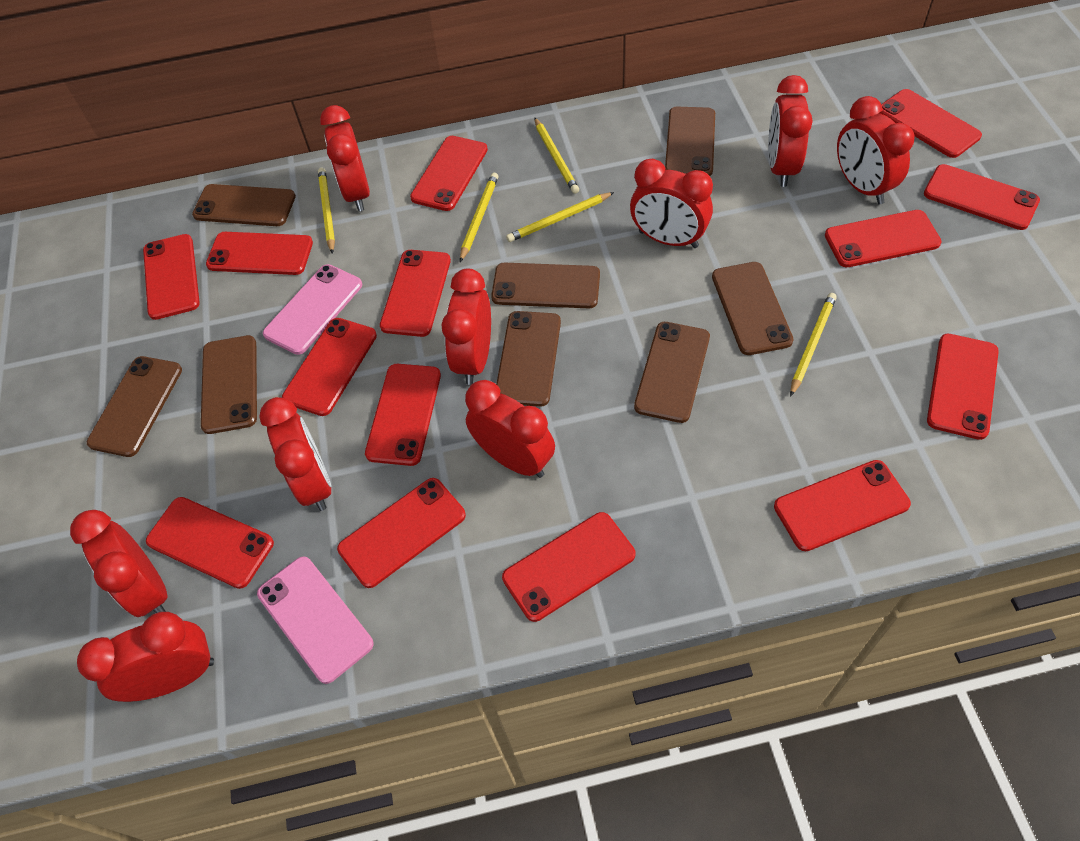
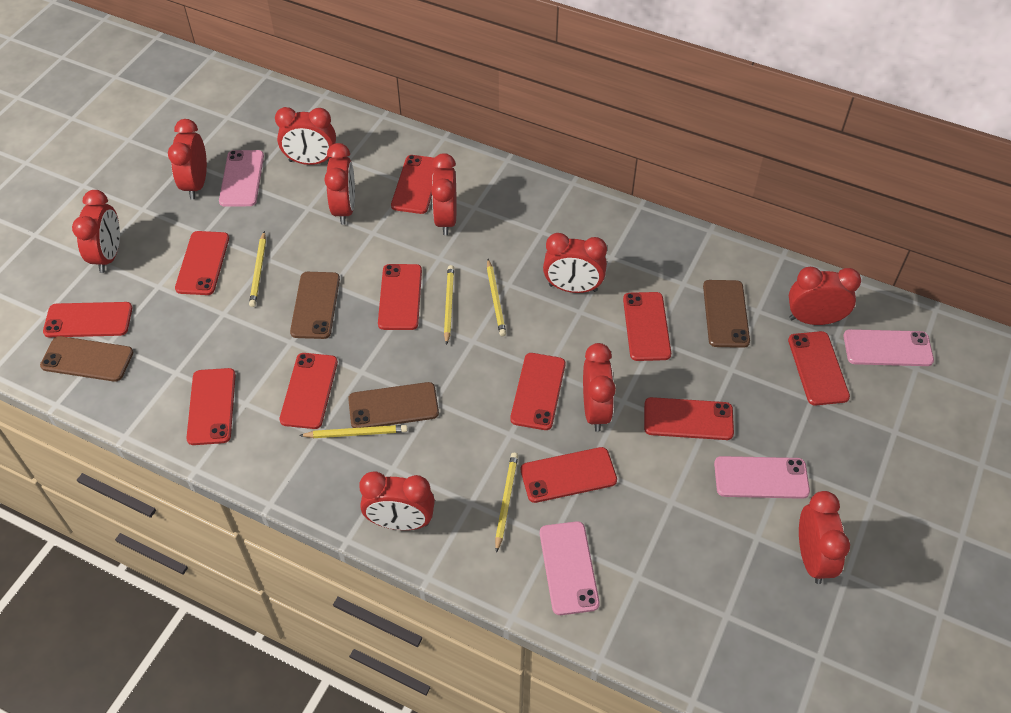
brown phone: 8 -> 4
pink phone: 2 -> 4
red clock: 9 -> 10
red phone: 14 -> 11

